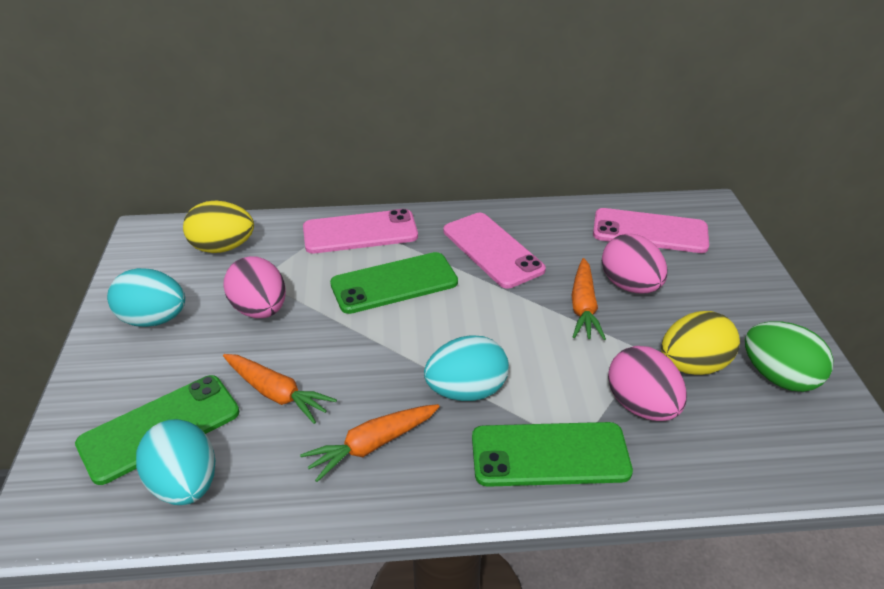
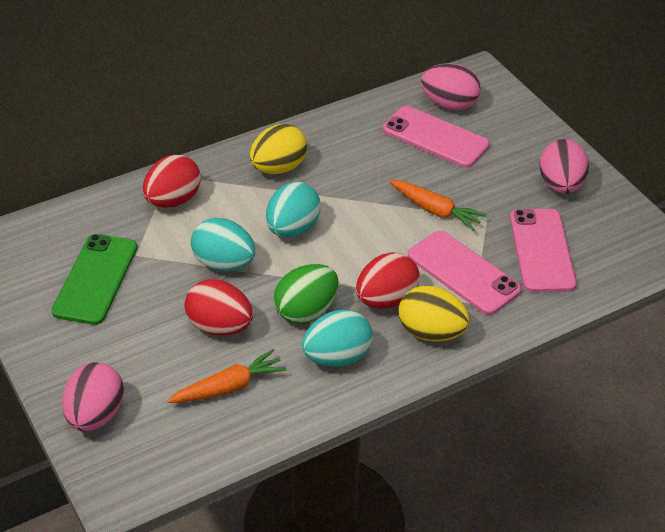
green phone: 3 -> 1
orange carrot: 3 -> 2
red egg: 0 -> 3

